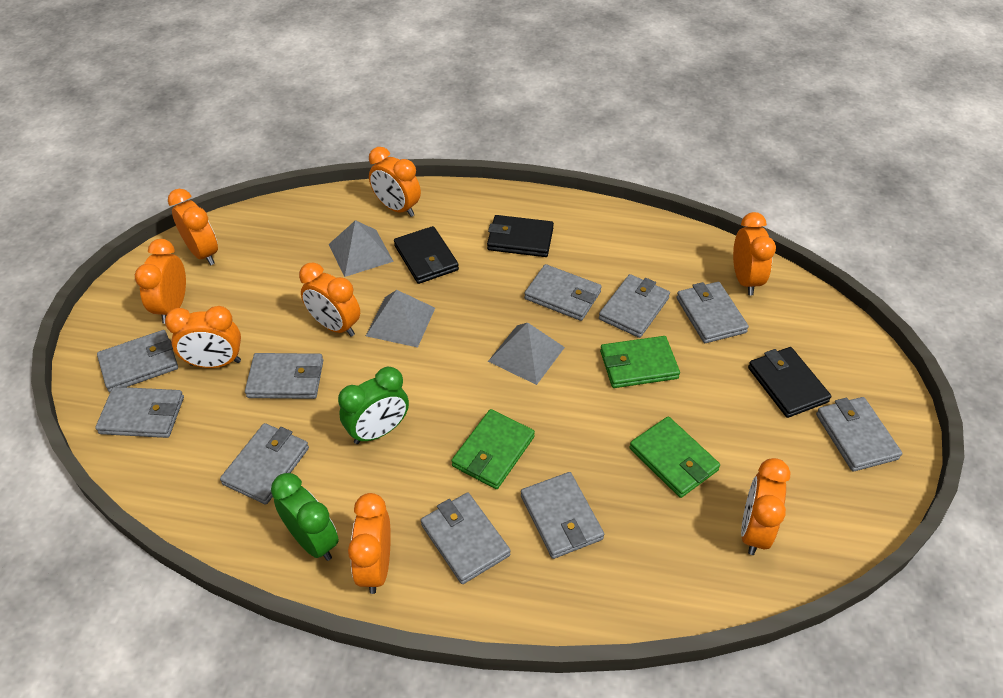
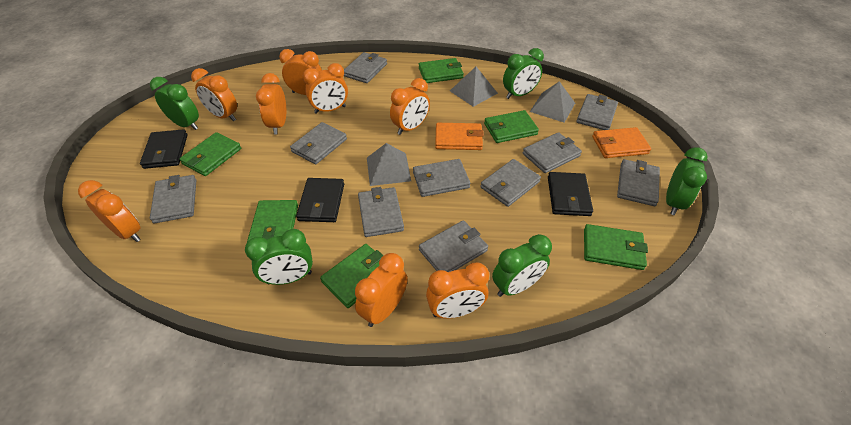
green clock: 2 -> 5
green wallet: 3 -> 6
orange wallet: 0 -> 2

